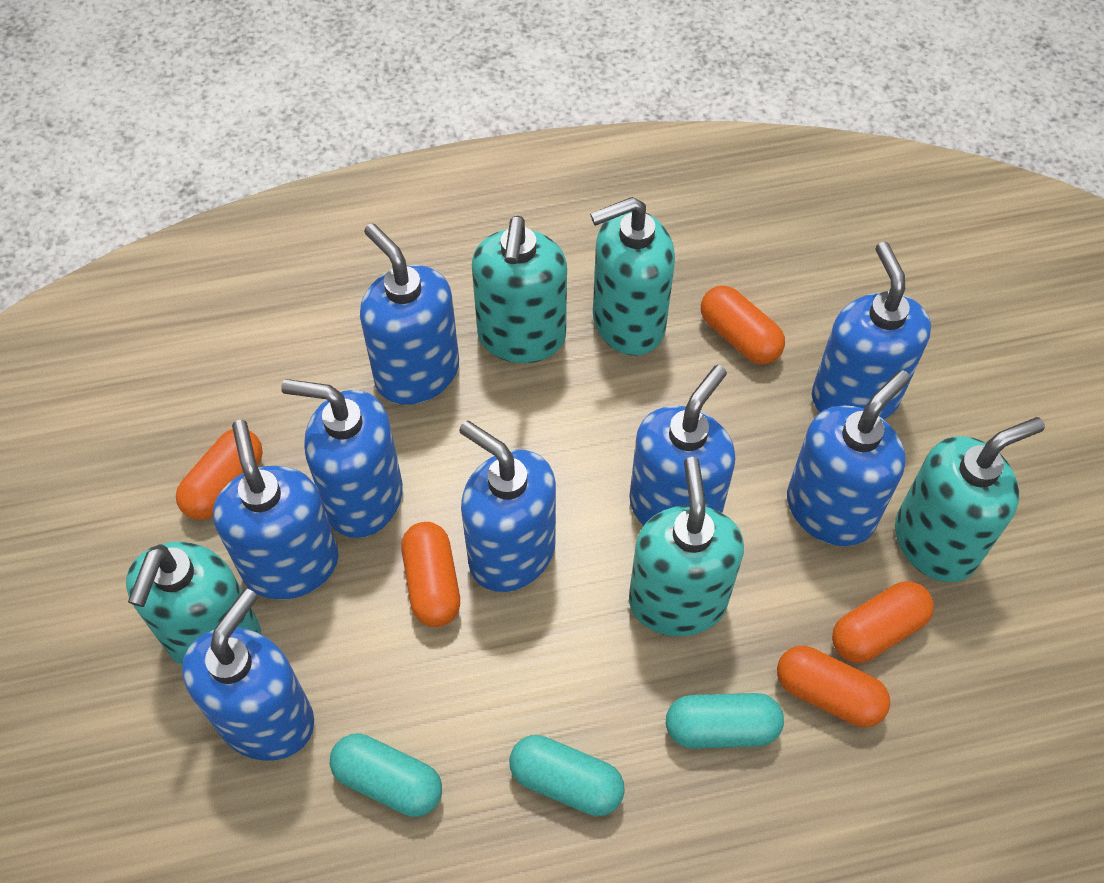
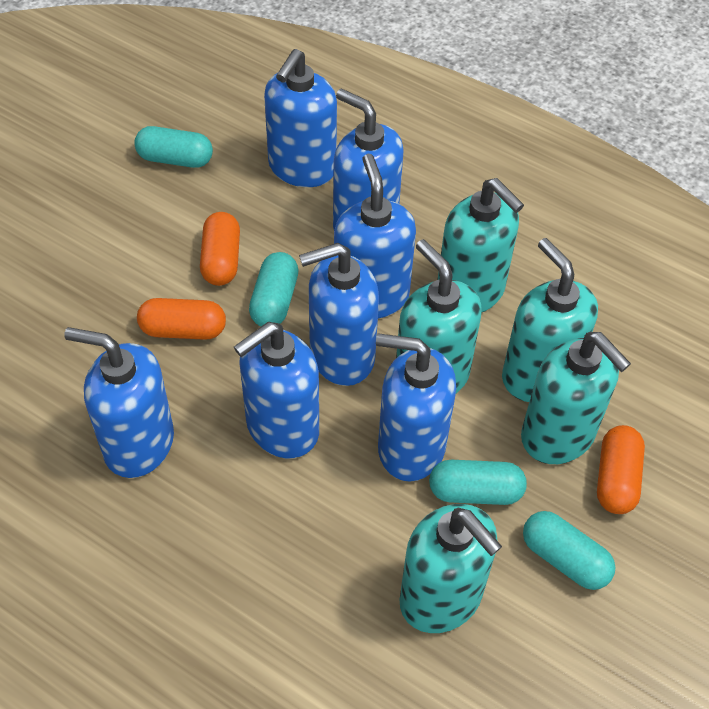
blue soap dispenser: 8 -> 7
orange capsule: 5 -> 3
turquoise capsule: 3 -> 4

